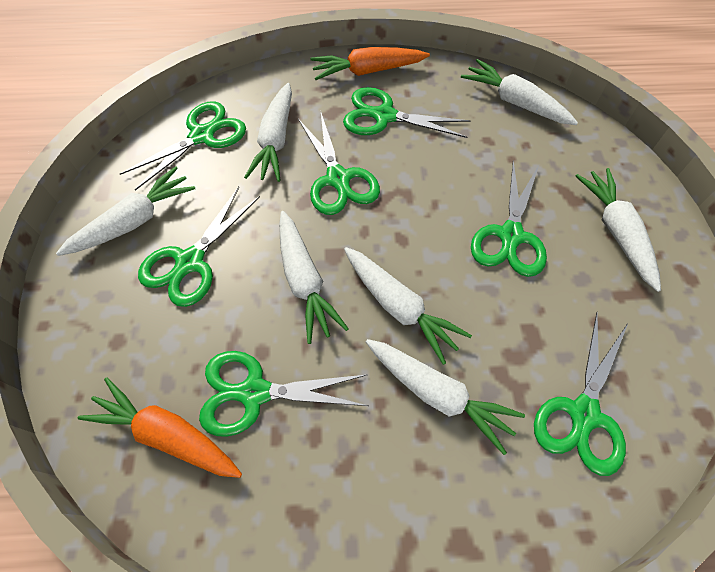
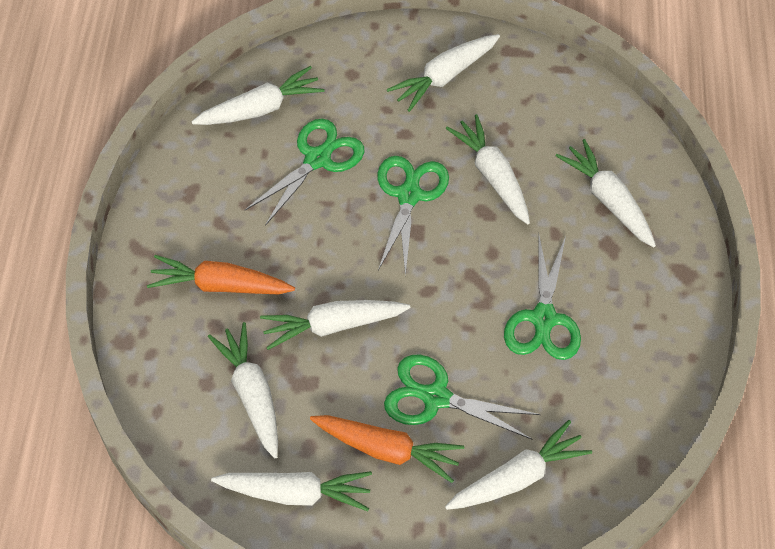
green scissors: 7 -> 4
white carrot: 7 -> 8

